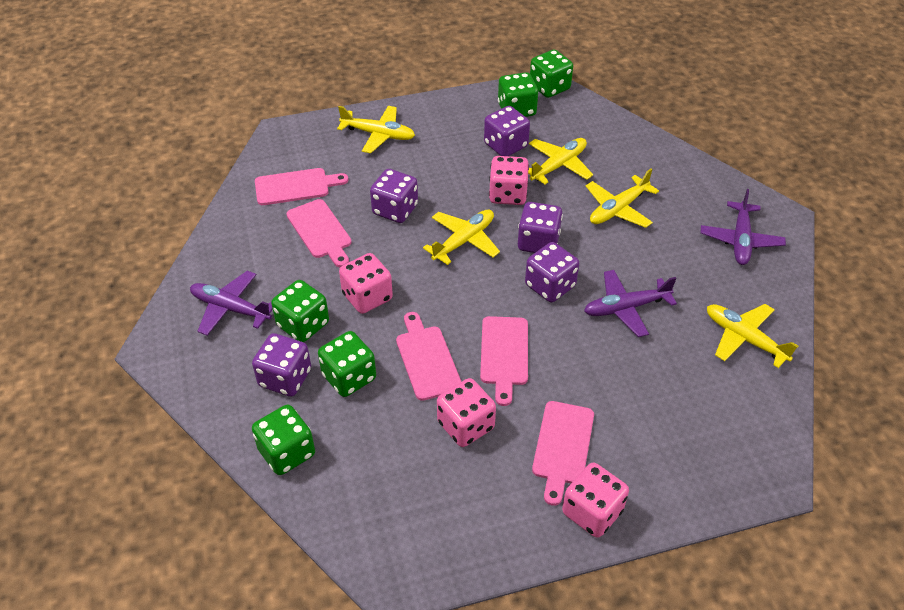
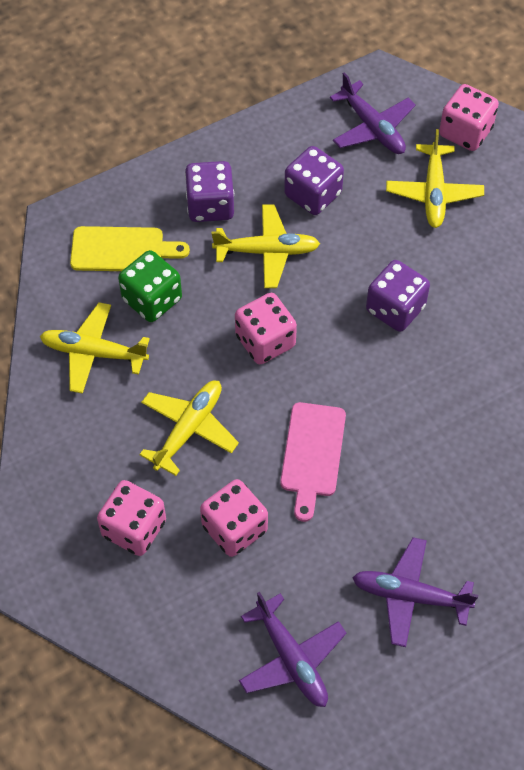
green dice: 5 -> 1
pink cutting board: 5 -> 1
purple dice: 5 -> 3
yellow cutting board: 0 -> 1
yellow plane: 5 -> 4

